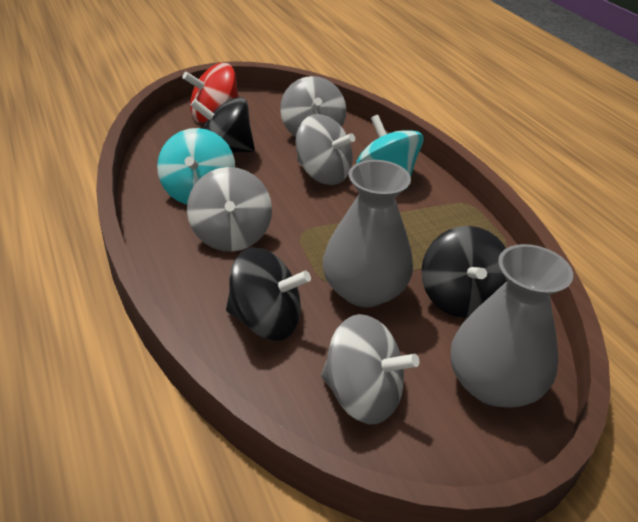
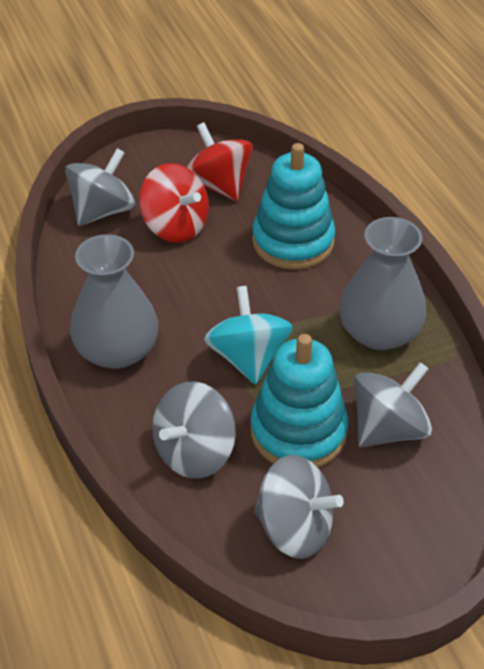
black spinning top: 3 -> 0
red spinning top: 1 -> 2
turquoise spinning top: 2 -> 1
turquoise stacking toy: 0 -> 2

